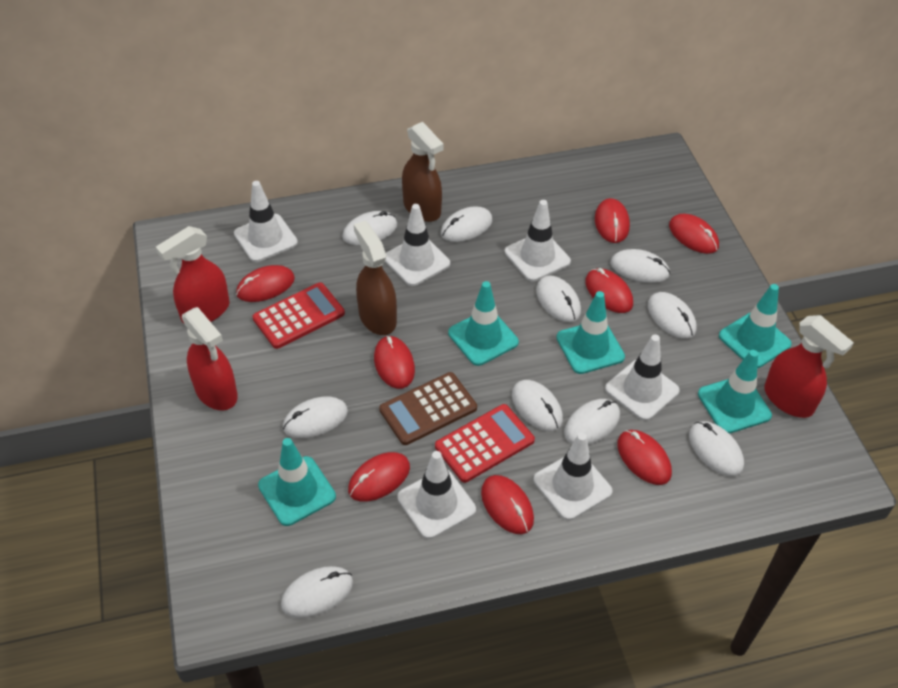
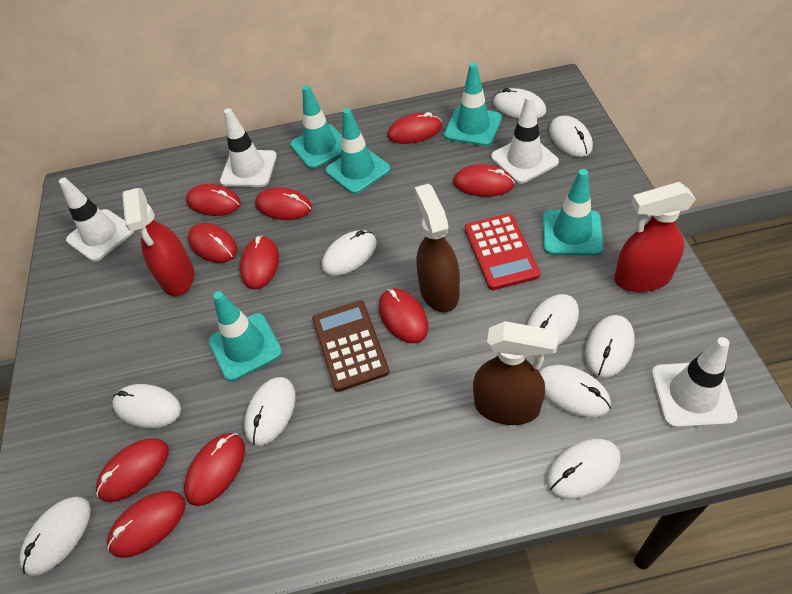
red calculator: 2 -> 1
red mouse: 8 -> 10
red spray bottle: 3 -> 2
white traffic cone: 6 -> 4

